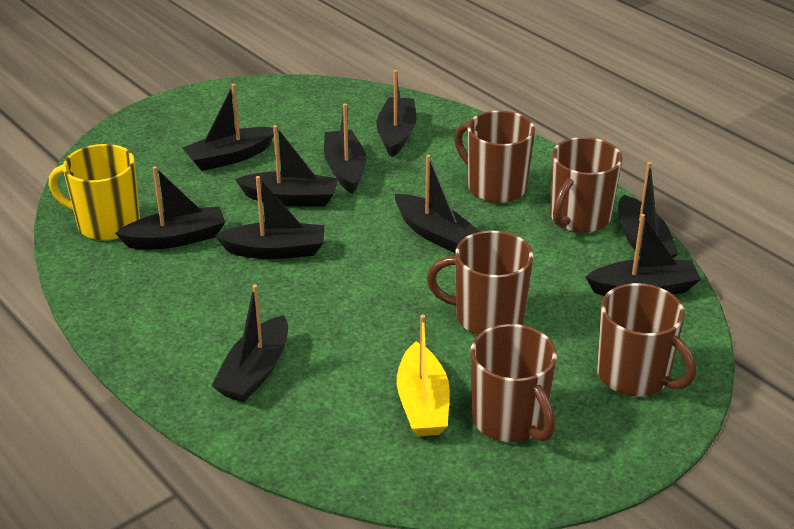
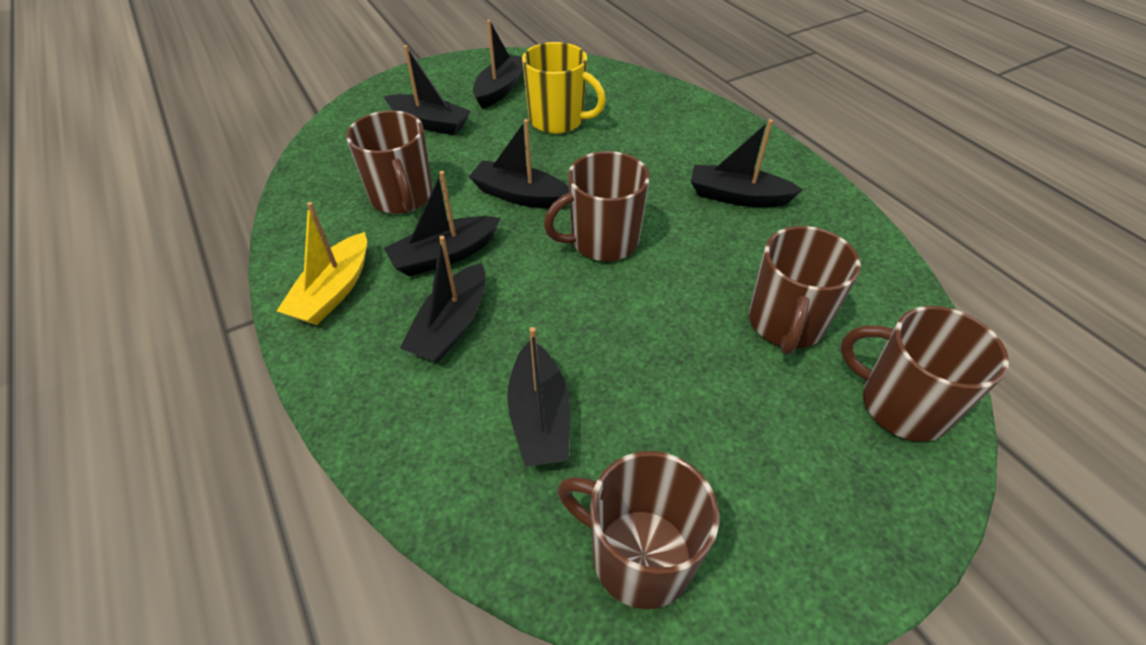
black boat: 10 -> 7

